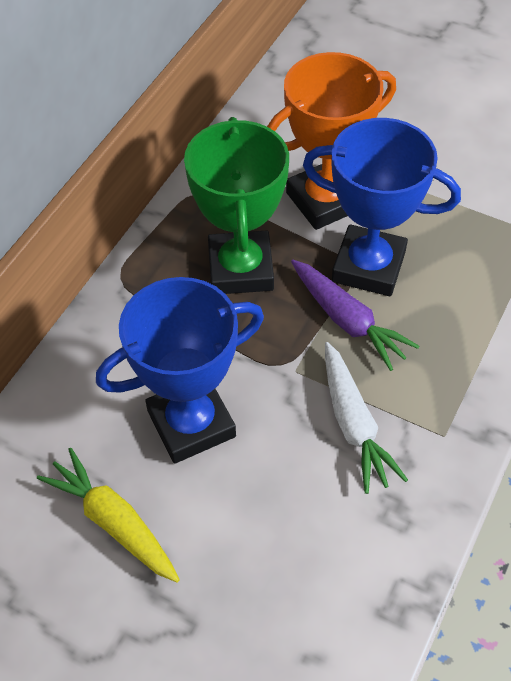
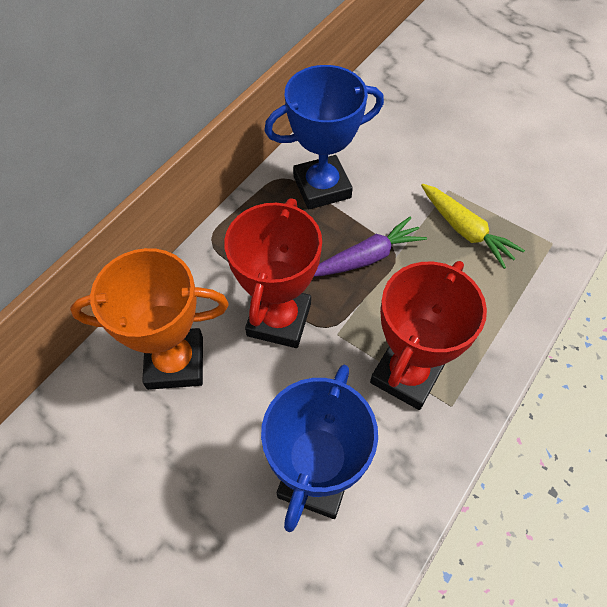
green trophy: 1 -> 0
red trophy: 0 -> 2
white carrot: 1 -> 0

